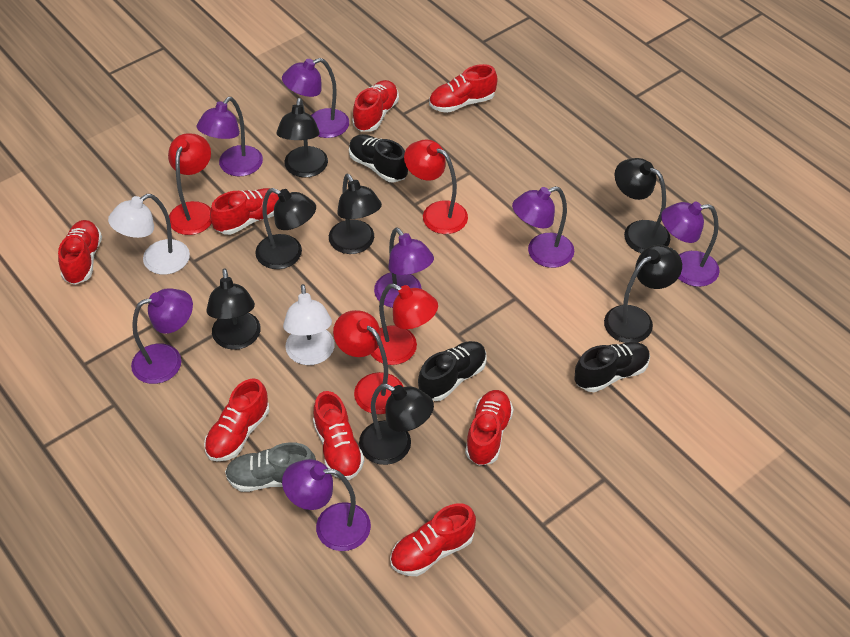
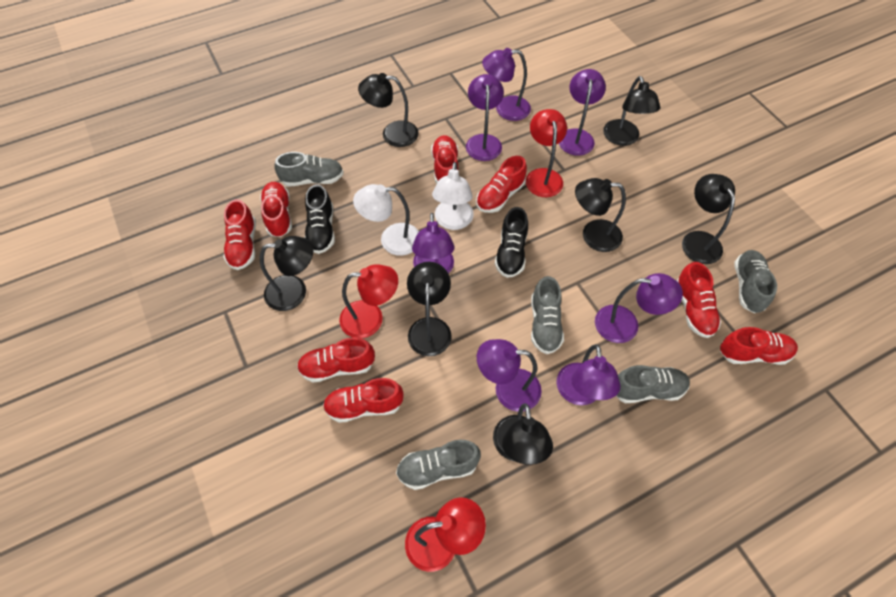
black shoe: 3 -> 2
grey shoe: 1 -> 5
red lamp: 4 -> 3

